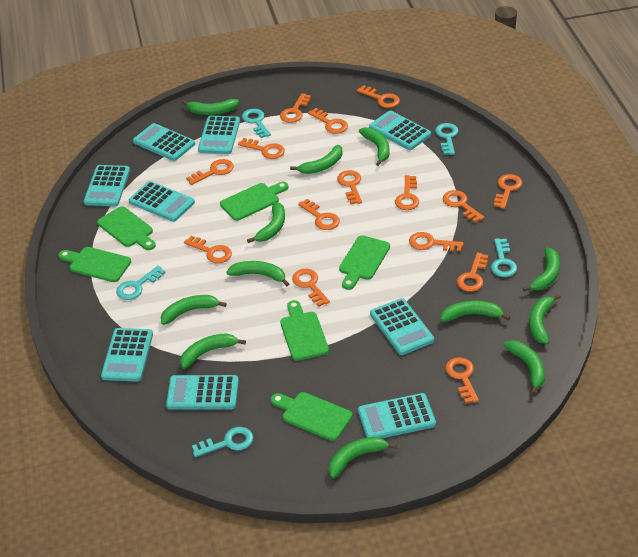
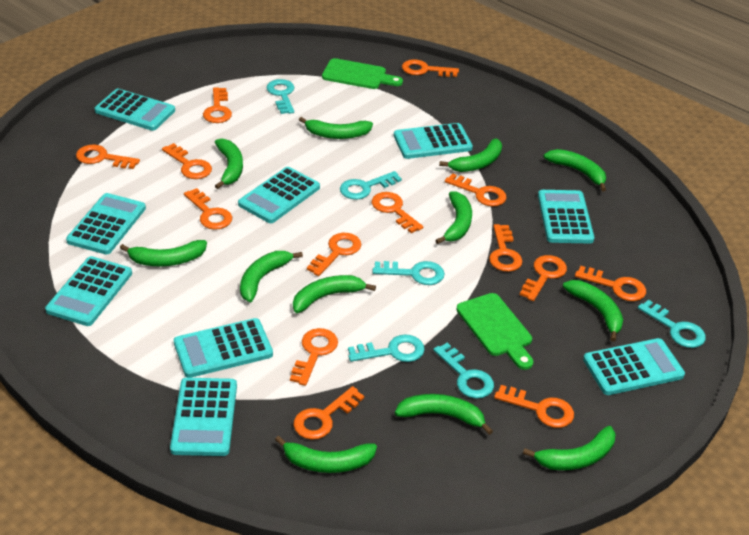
green cutting board: 6 -> 2
orange key: 15 -> 14
turquoise key: 5 -> 6

